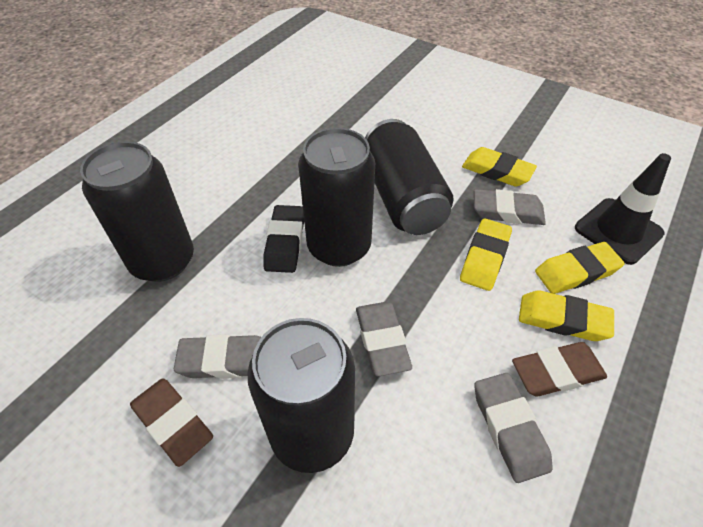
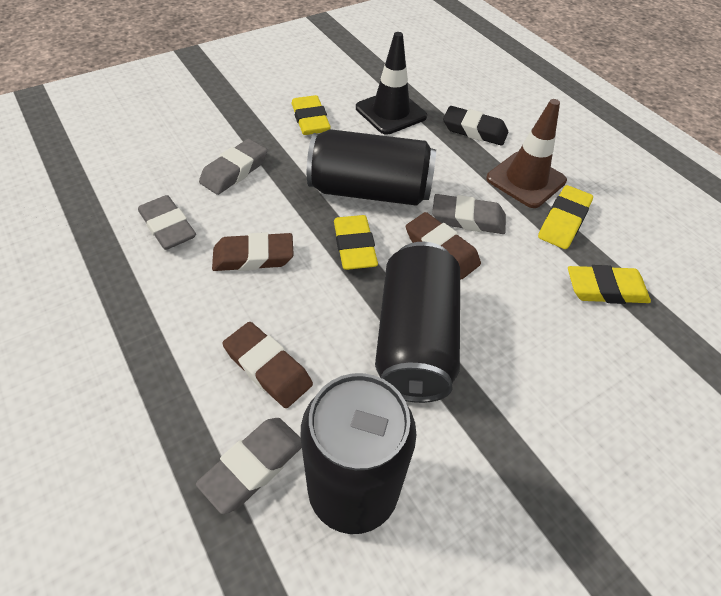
black can: 4 -> 3
brown eraser: 2 -> 3
brown traffic cone: 0 -> 1

